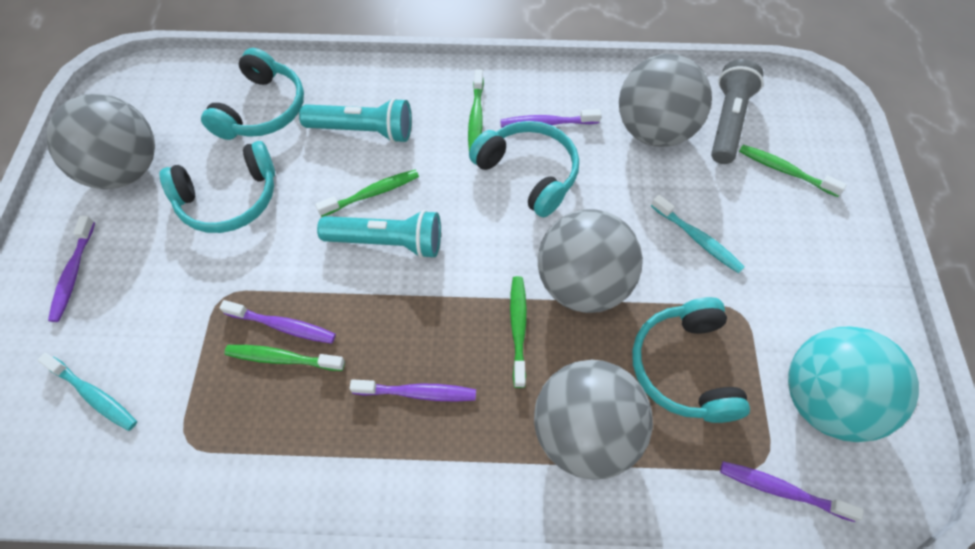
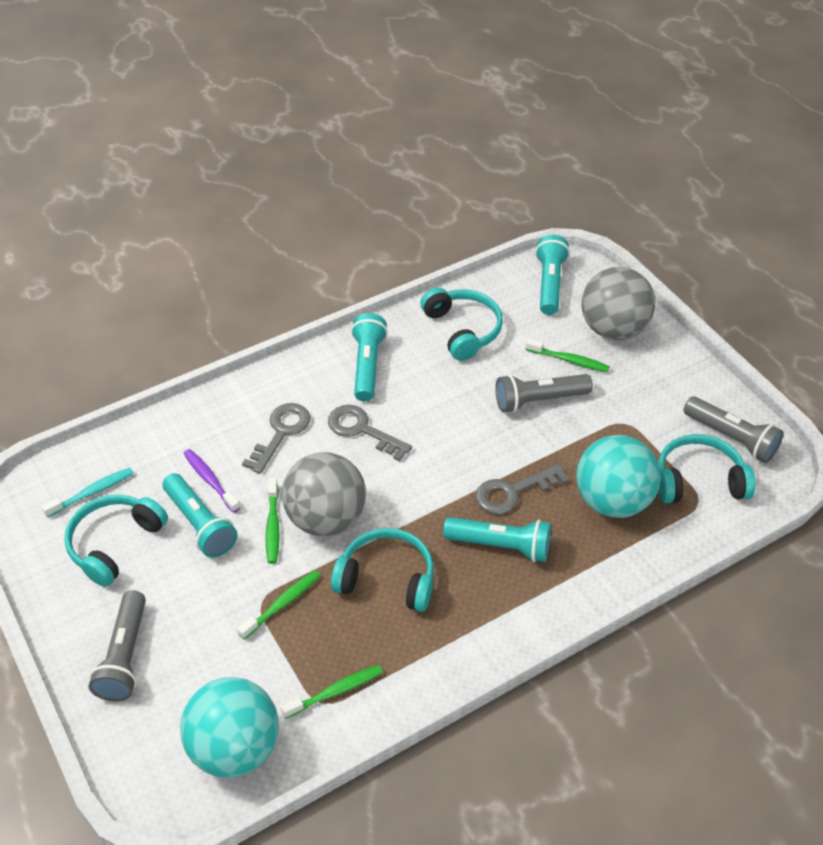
green toothbrush: 5 -> 4
grey ball: 4 -> 2
grey flashlight: 1 -> 3
grey key: 0 -> 3
purple toothbrush: 5 -> 1
turquoise ball: 1 -> 2
turquoise flashlight: 2 -> 4
turquoise toothbrush: 2 -> 1

